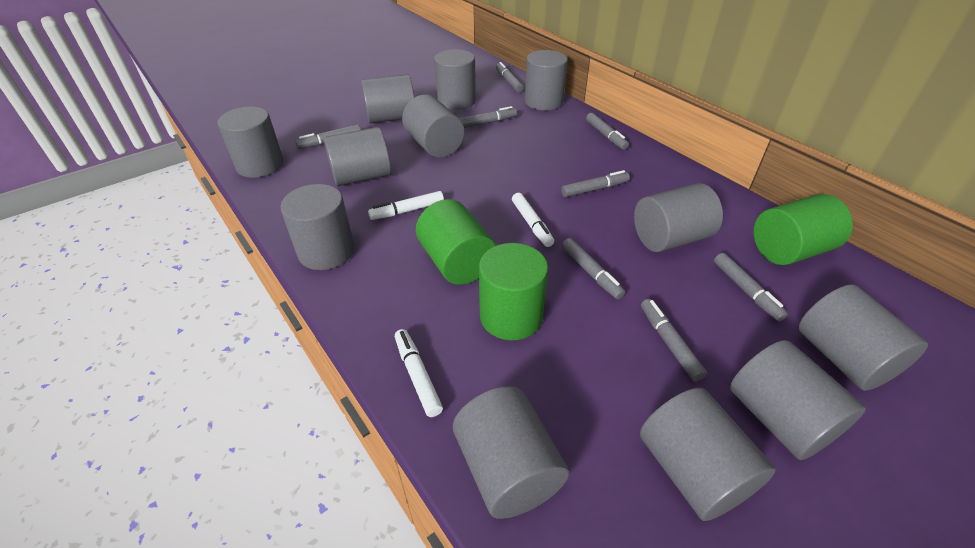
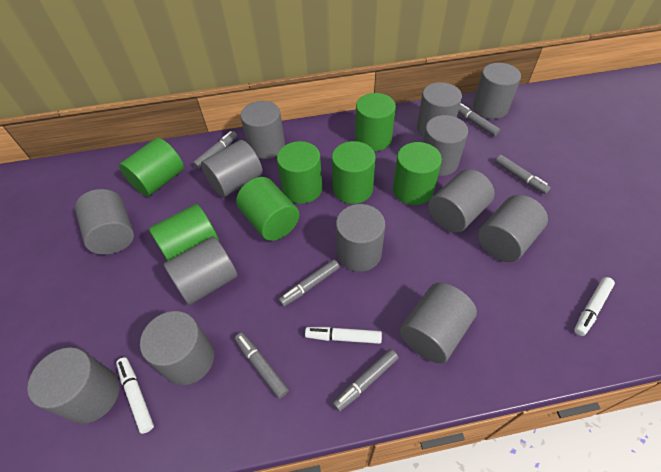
green cylinder: 3 -> 7
grey cylinder: 12 -> 13
grey marker: 8 -> 6

